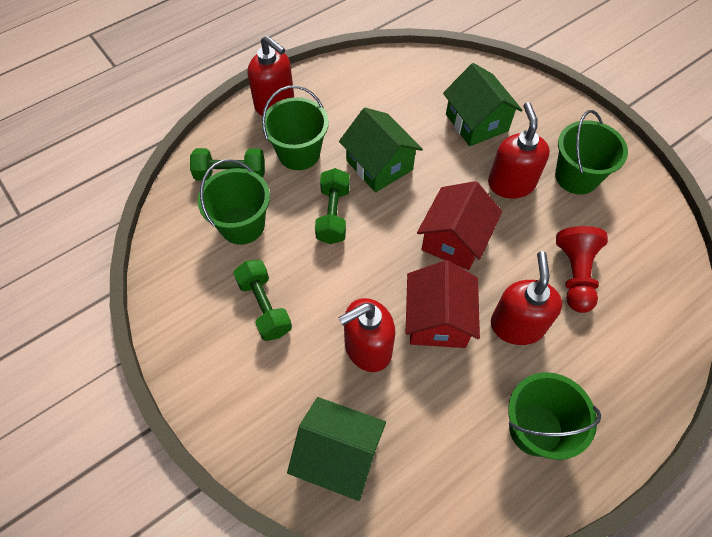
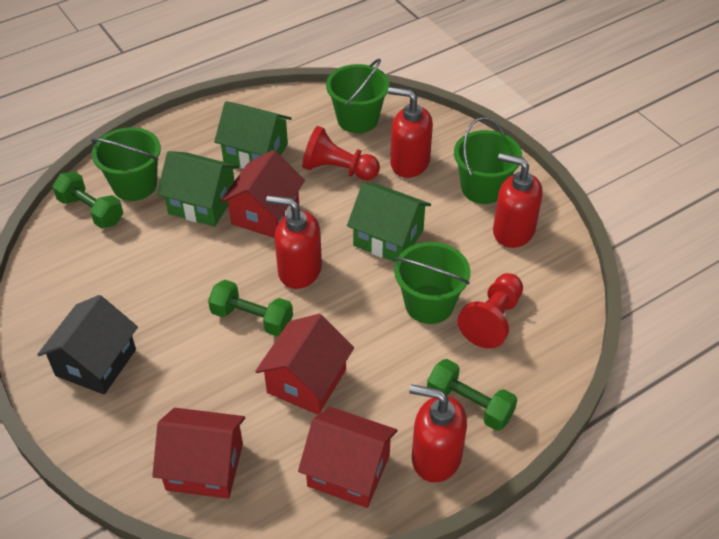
black house: 0 -> 1
red house: 2 -> 4
red pawn: 1 -> 2

